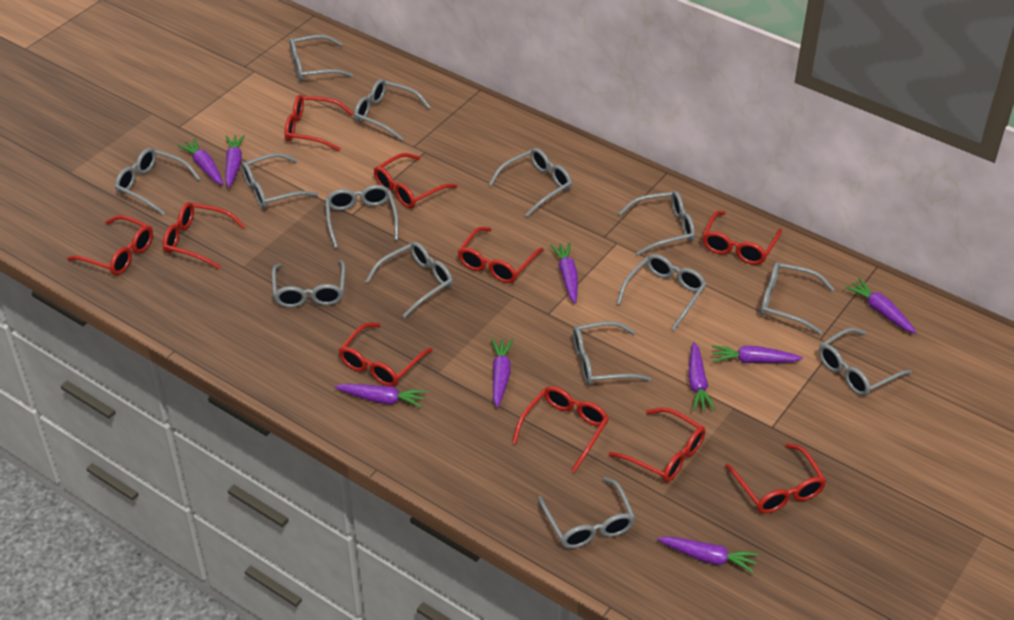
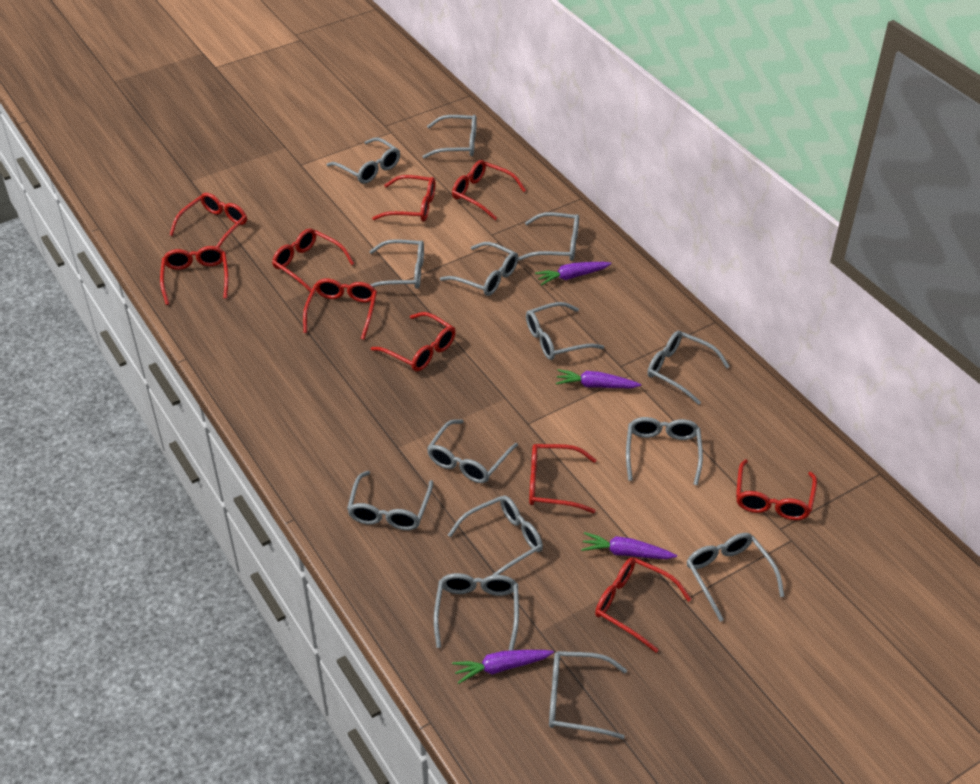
purple carrot: 9 -> 4

